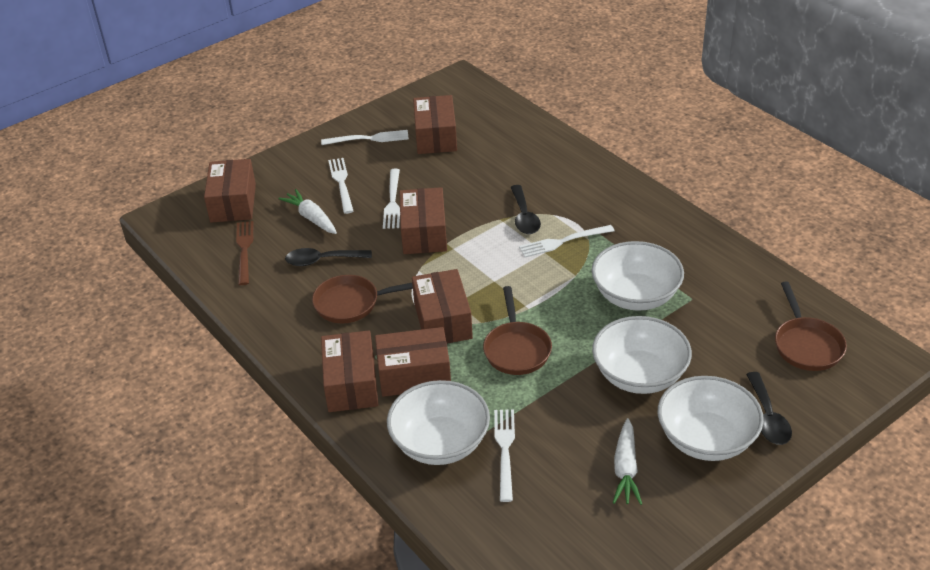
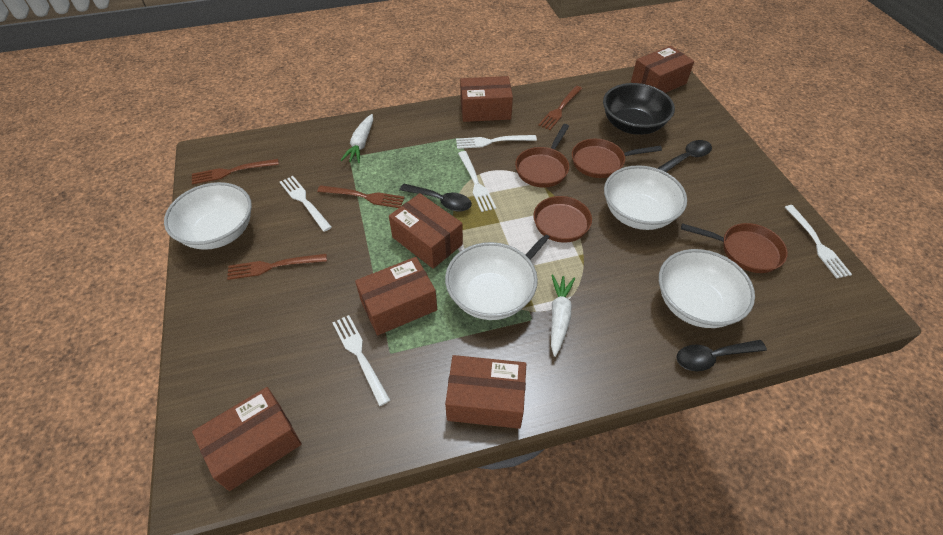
black bowl: 0 -> 1
brown fork: 1 -> 4
brown pan: 3 -> 4

